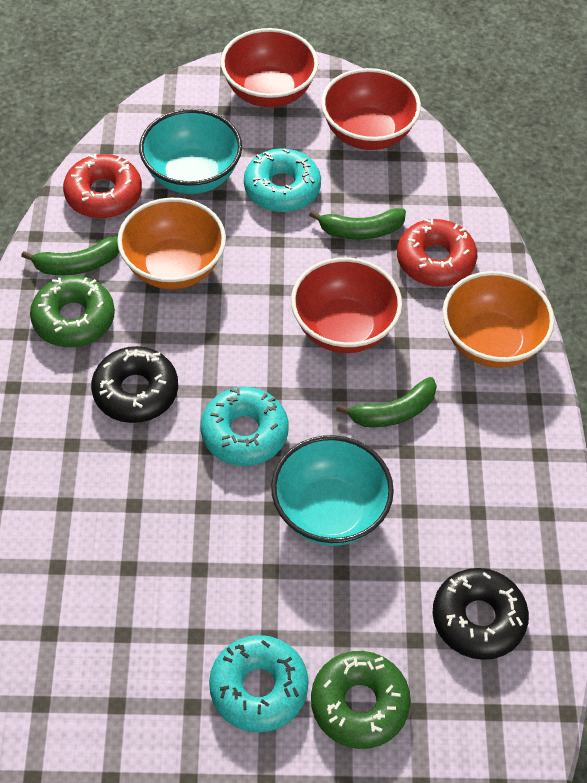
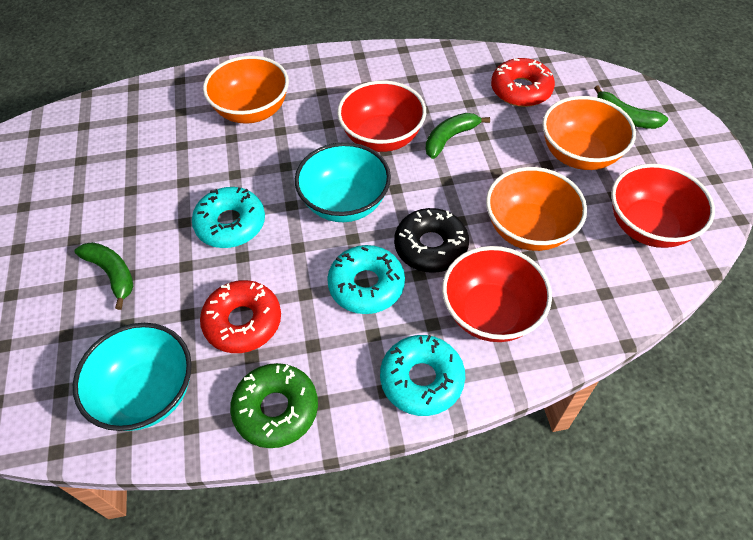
black donut: 2 -> 1
green donut: 2 -> 1
orange bowl: 2 -> 3

